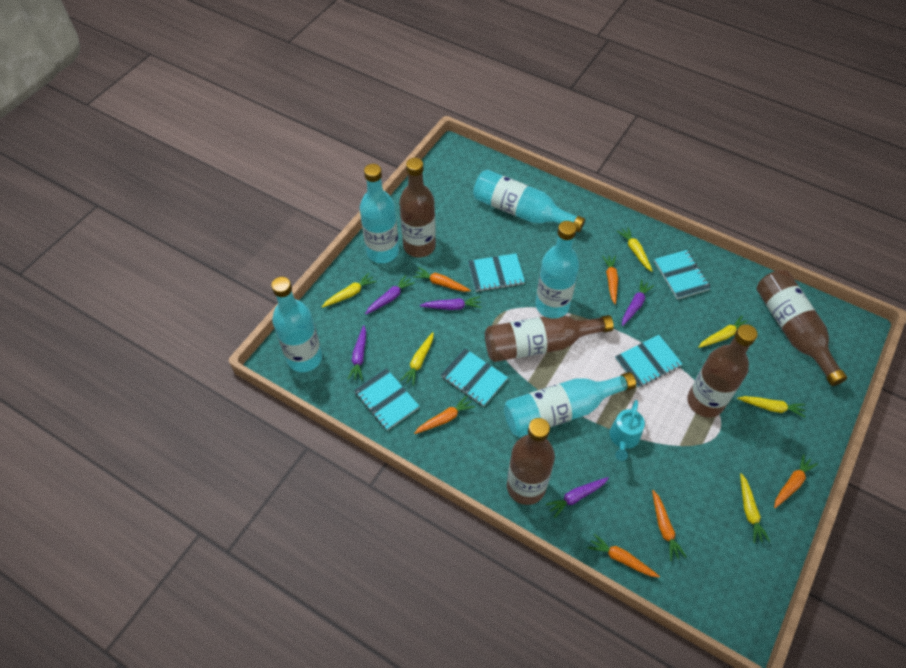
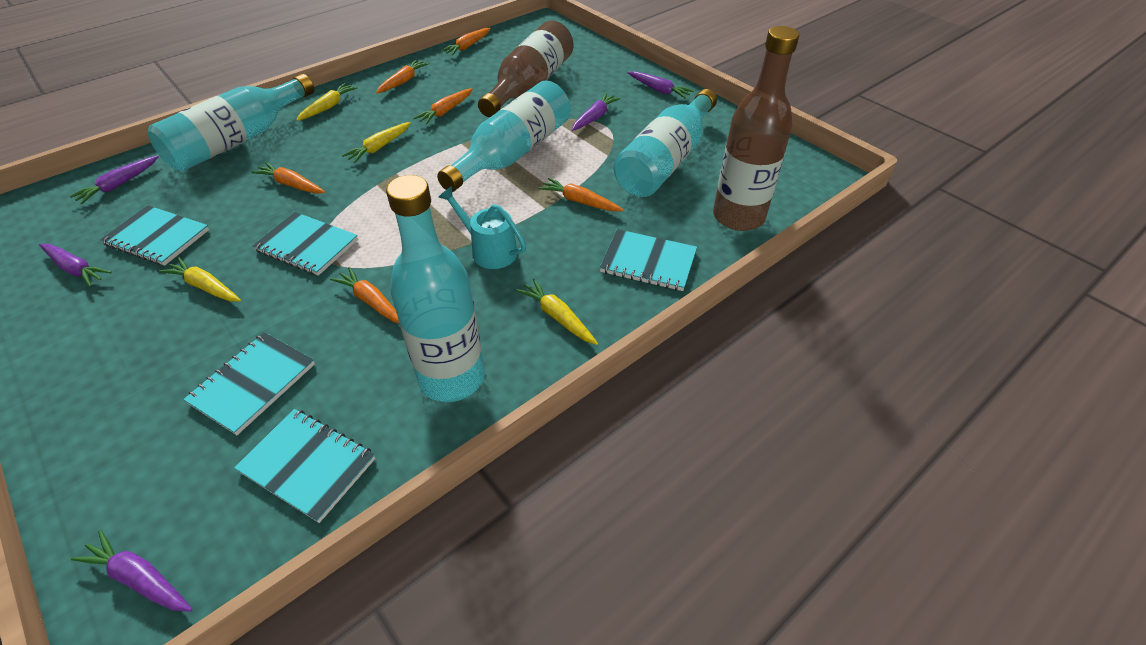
brown bottle: 5 -> 2
turquoise bottle: 5 -> 4
yellow carrot: 6 -> 4

